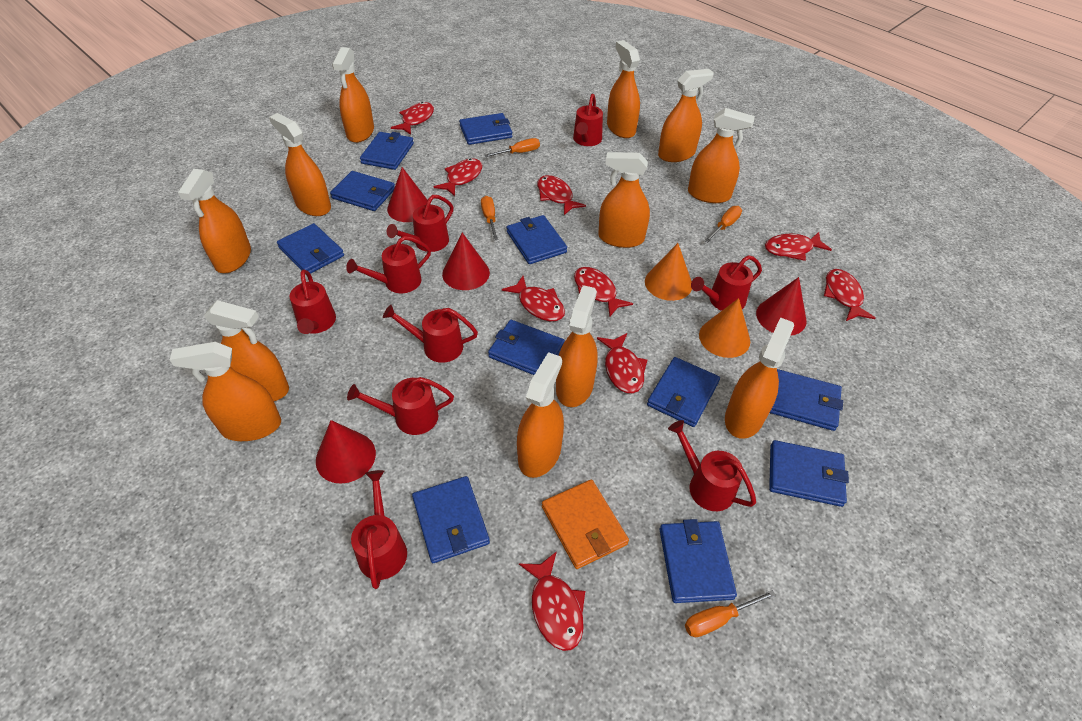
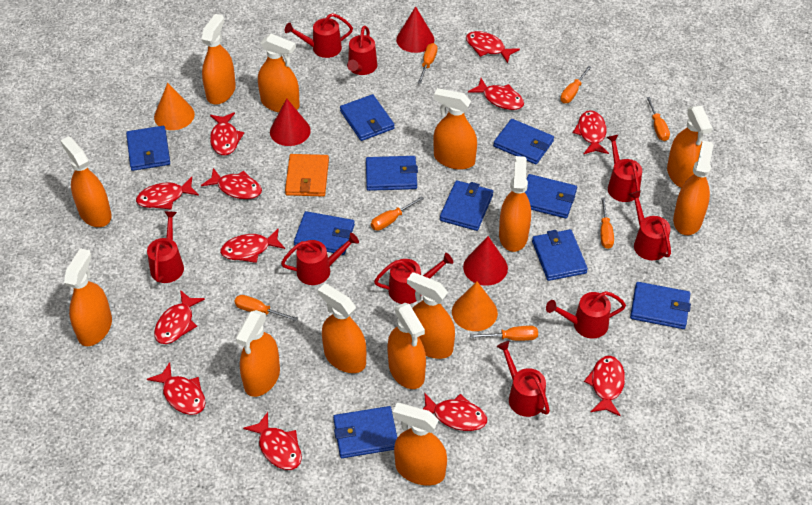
blue wallet: 11 -> 10
orange screwdriver: 4 -> 7
orange spray bottle: 12 -> 13
red cone: 4 -> 3
red fish: 9 -> 12

